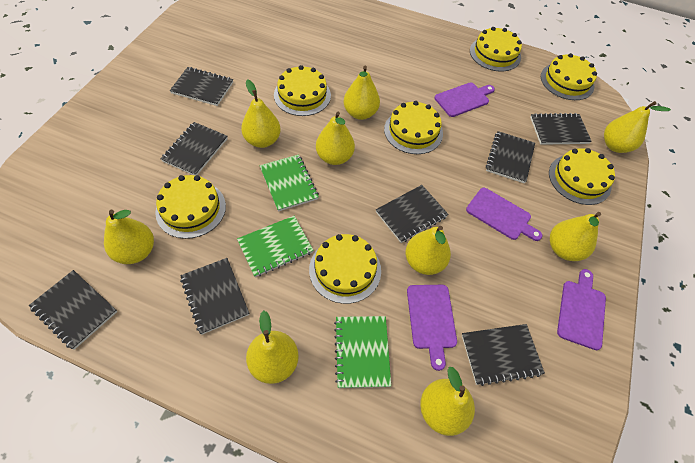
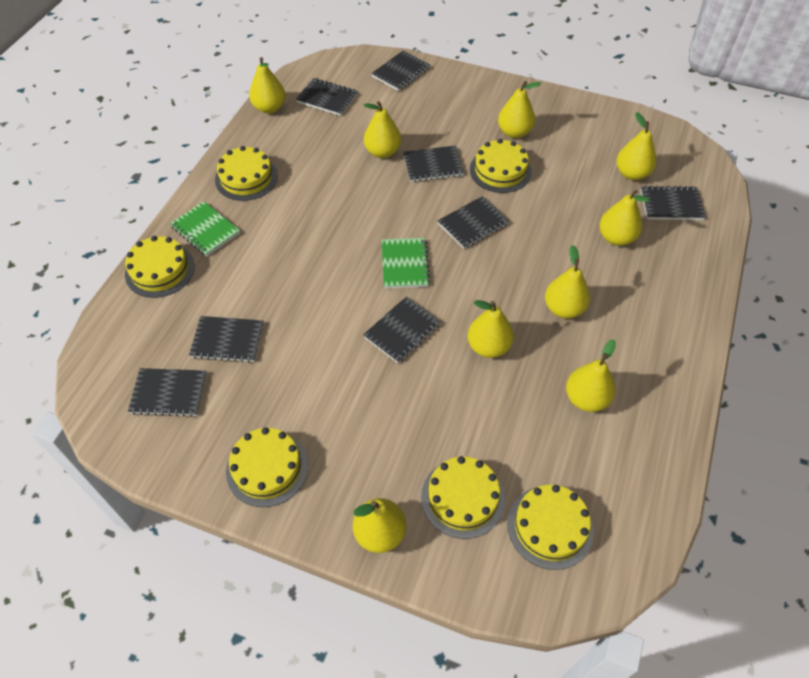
green notebook: 3 -> 2
purple cutting board: 4 -> 0
yellow cake: 7 -> 6

